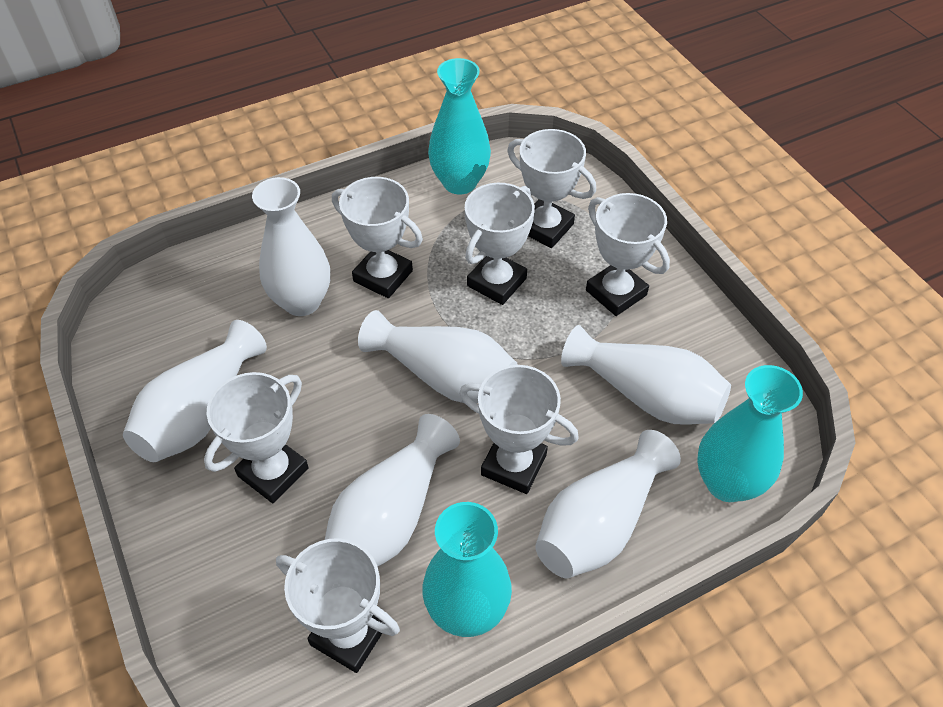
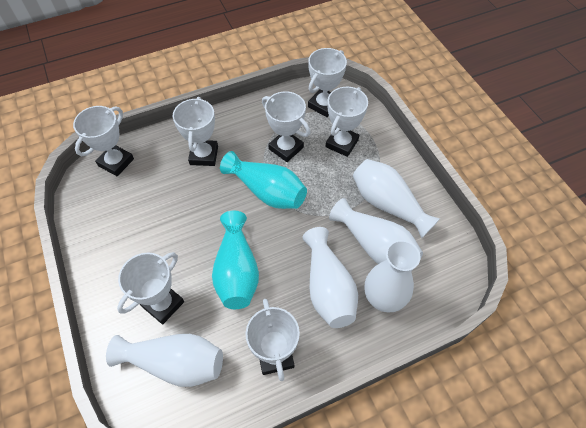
turquoise vase: 3 -> 2
white vase: 6 -> 5

